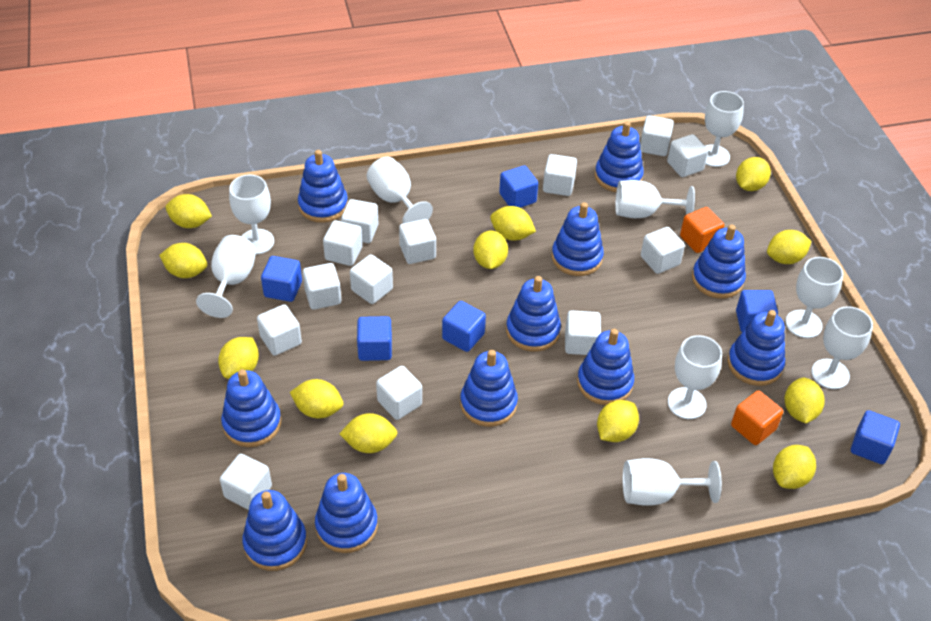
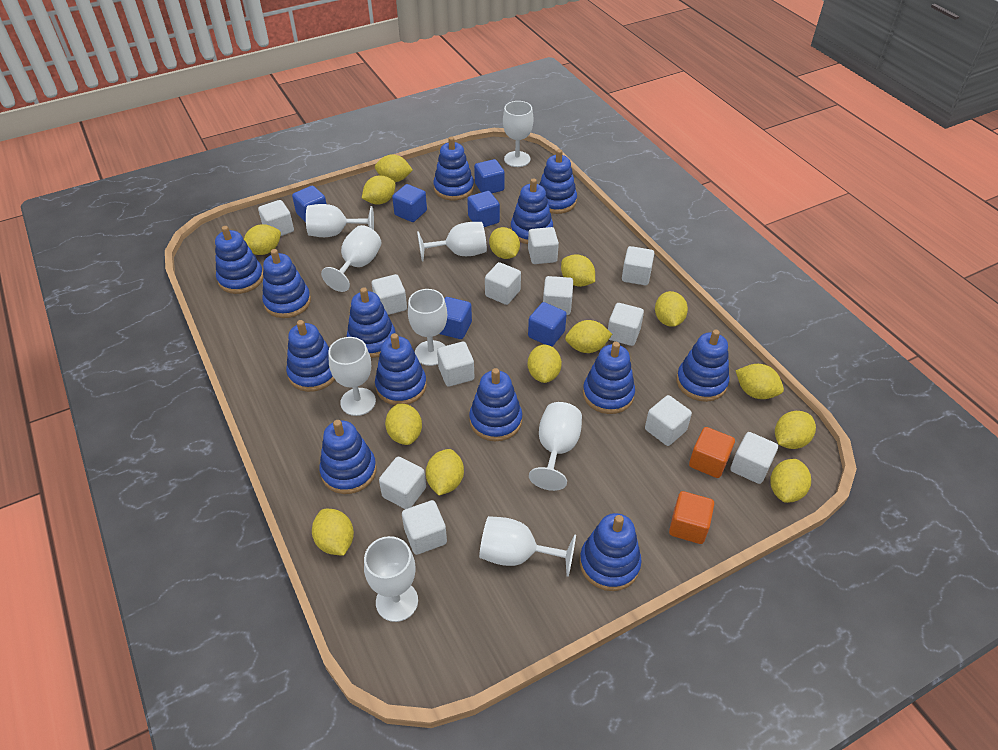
blue stacking toy: 11 -> 13
white cube: 13 -> 12
yellow lemon: 12 -> 14

